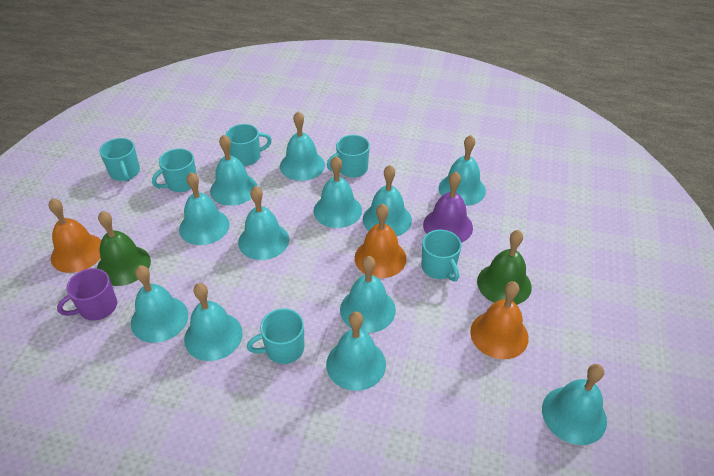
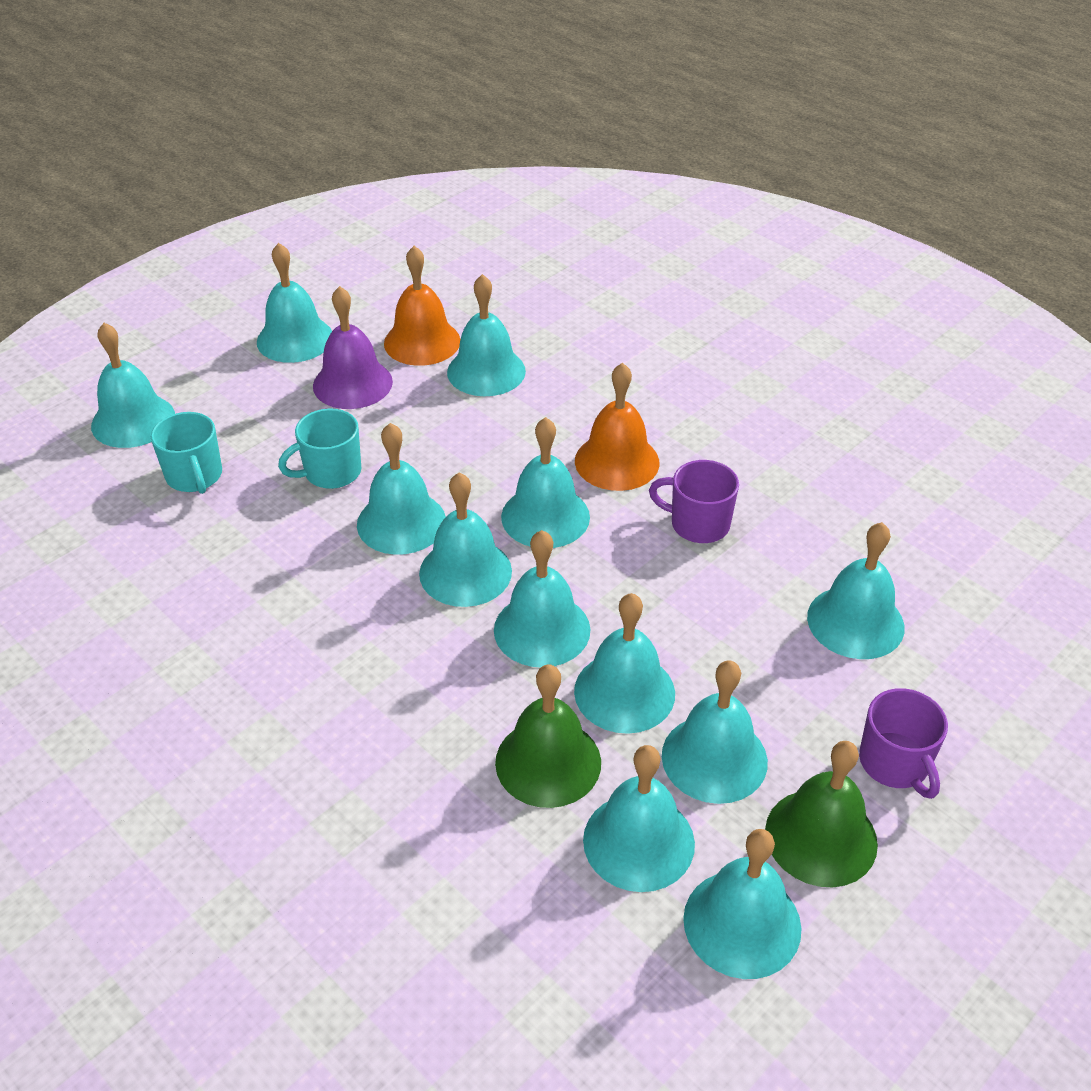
orange bell: 3 -> 2
purple mug: 1 -> 2
turquoise mug: 6 -> 2

